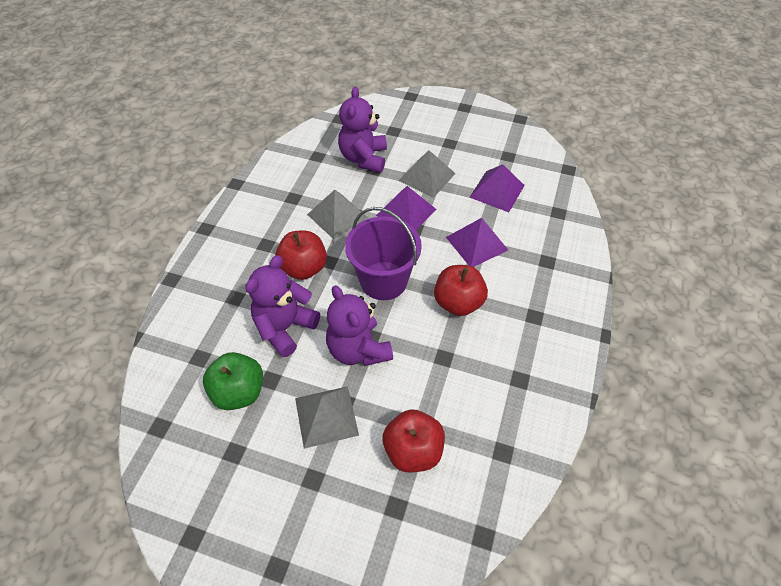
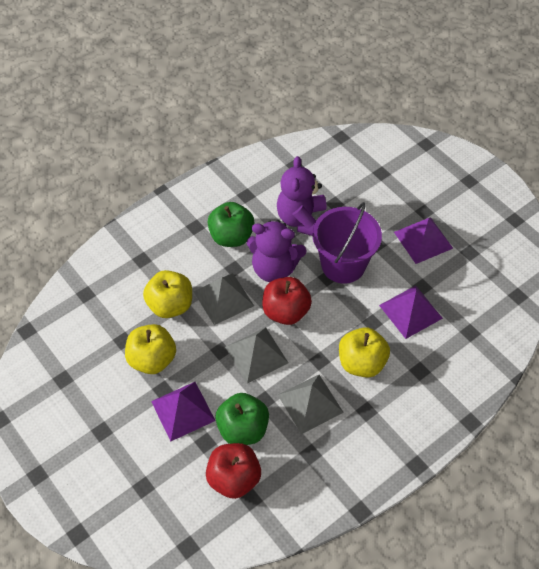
green apple: 1 -> 2
purple teddy bear: 3 -> 2
red apple: 3 -> 2
yellow apple: 0 -> 3

